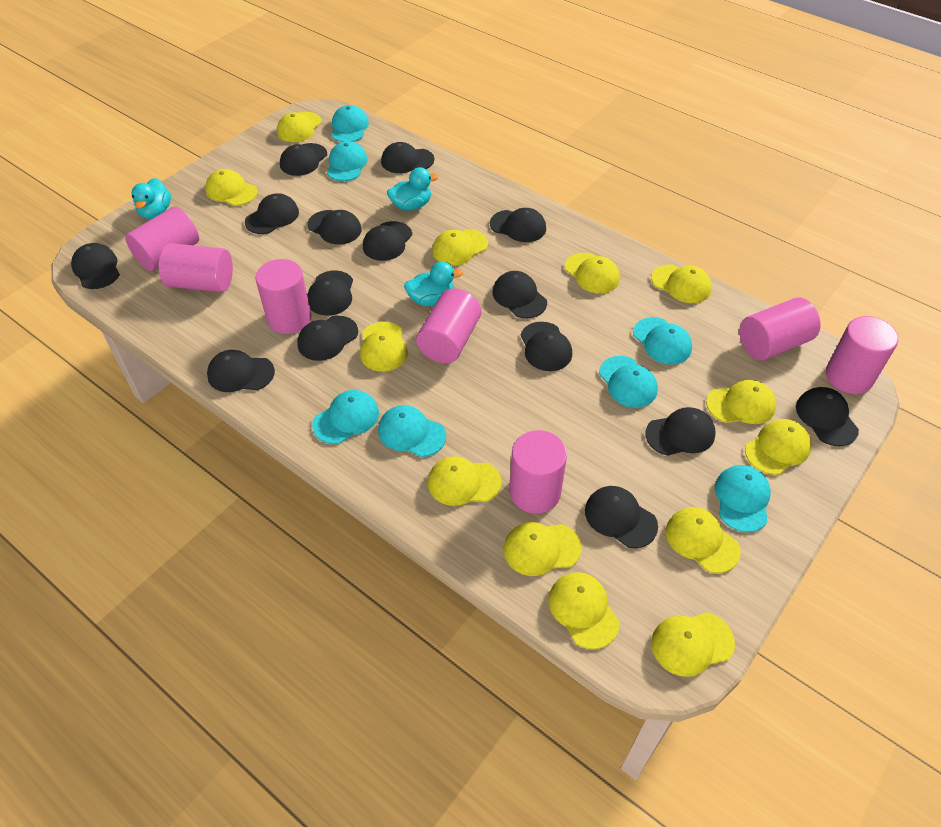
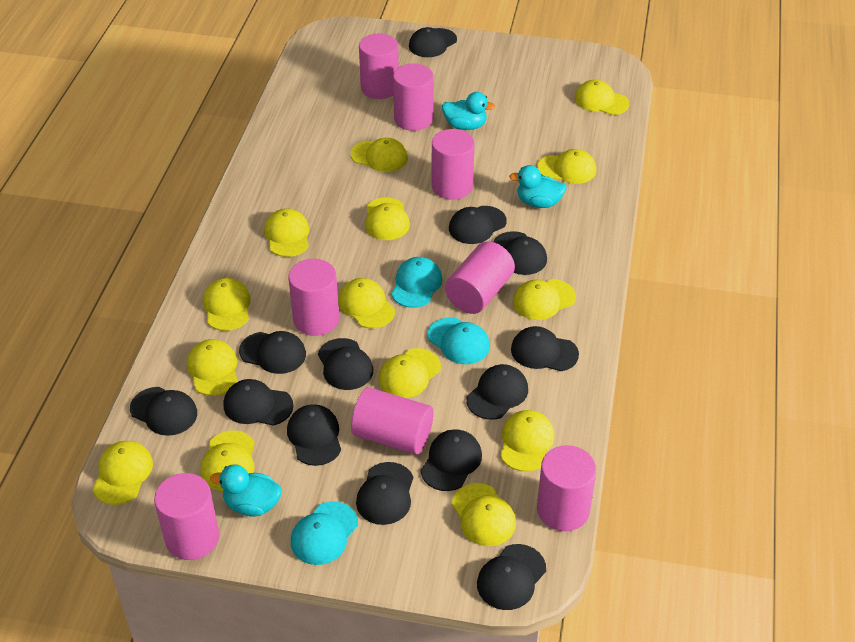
black cap: 15 -> 13
pink cylinder: 7 -> 8
turquoise cap: 7 -> 3
yellow cap: 13 -> 14

